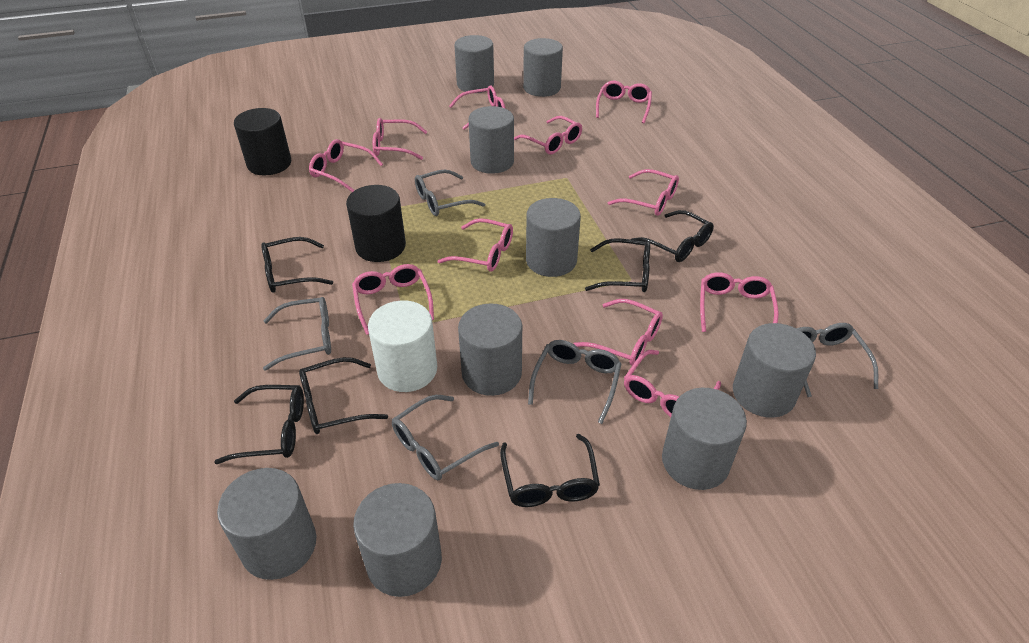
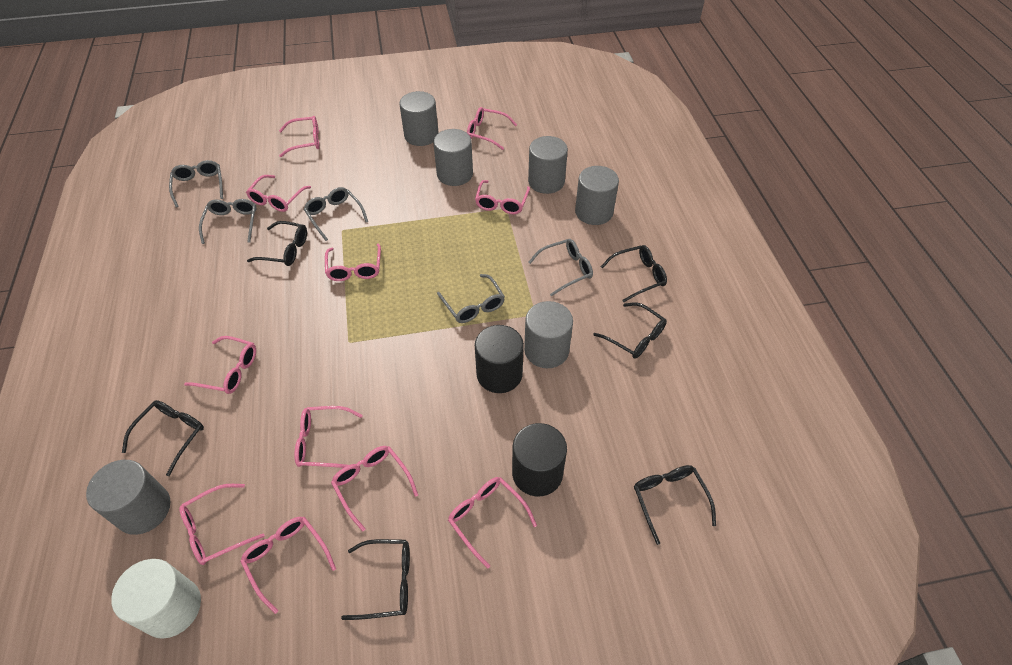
grey cylinder: 9 -> 6

